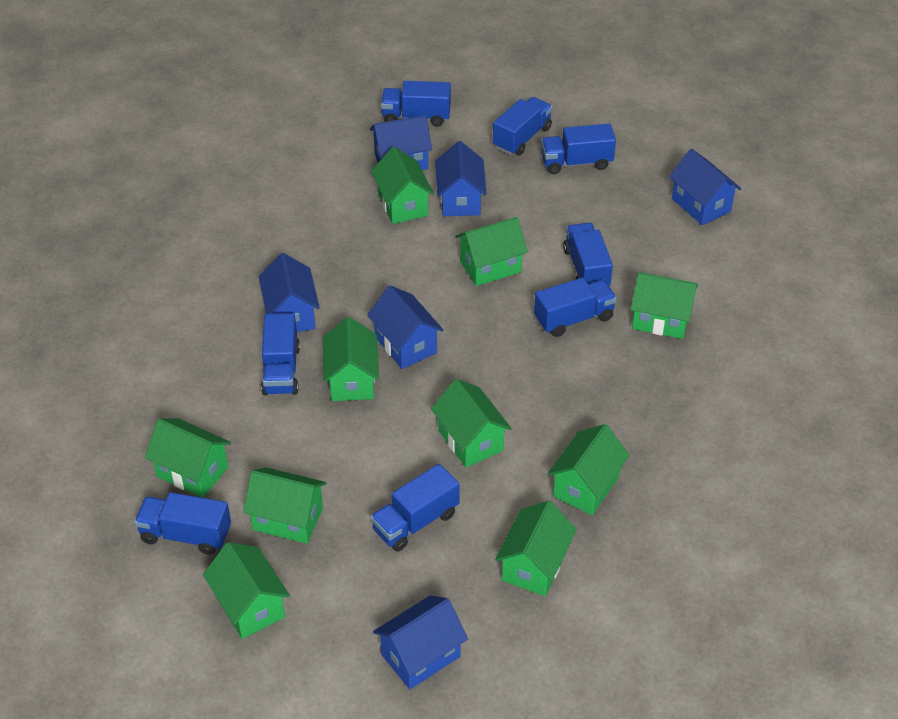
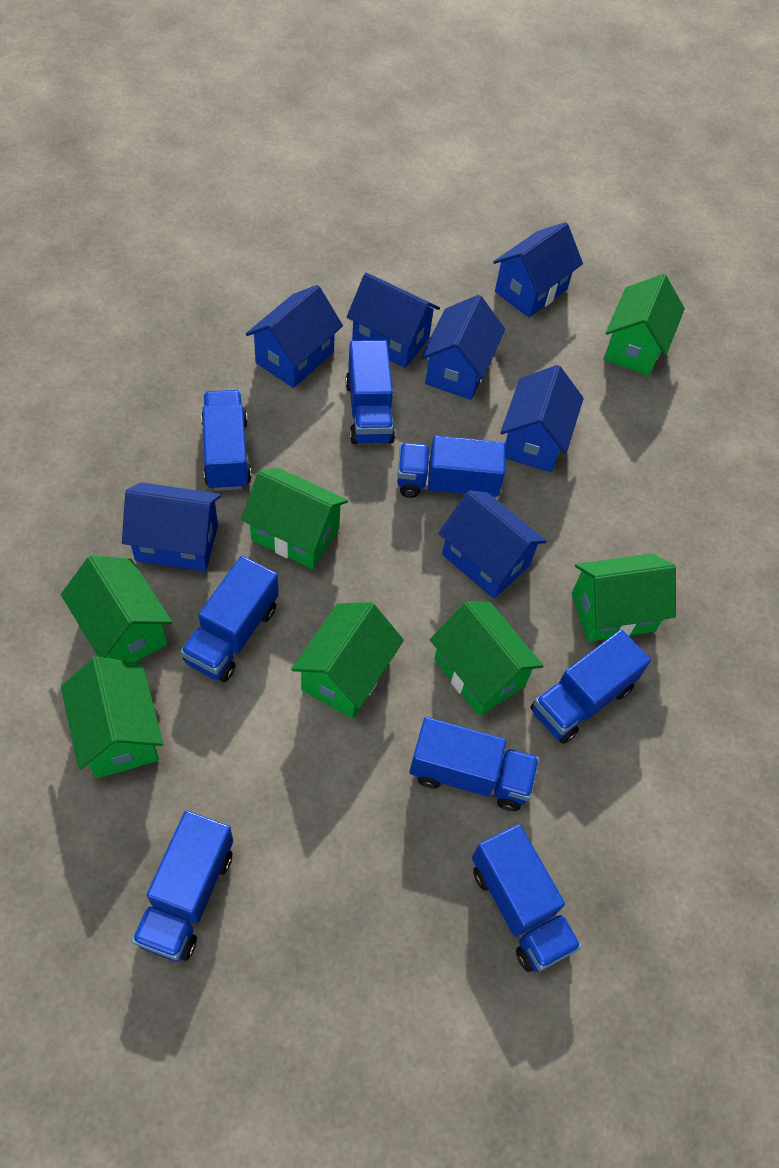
blue house: 6 -> 7
green house: 10 -> 7

